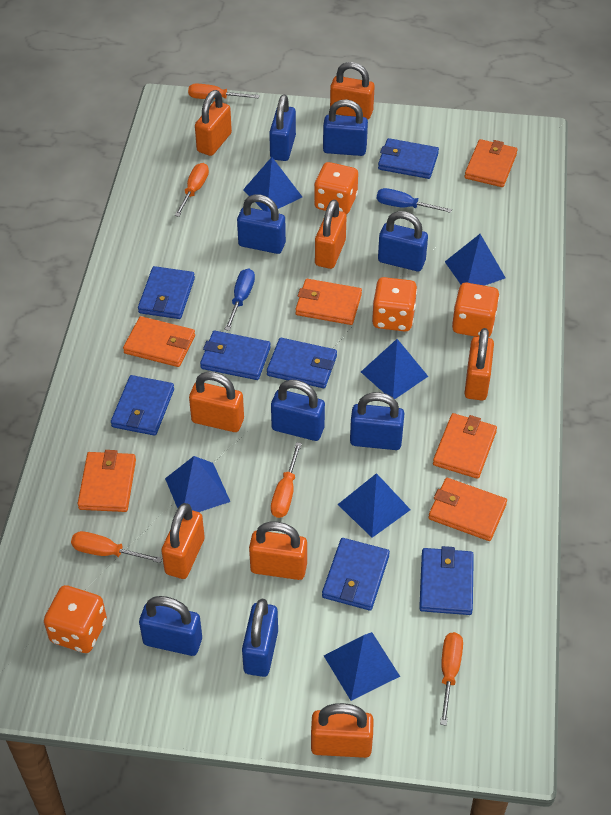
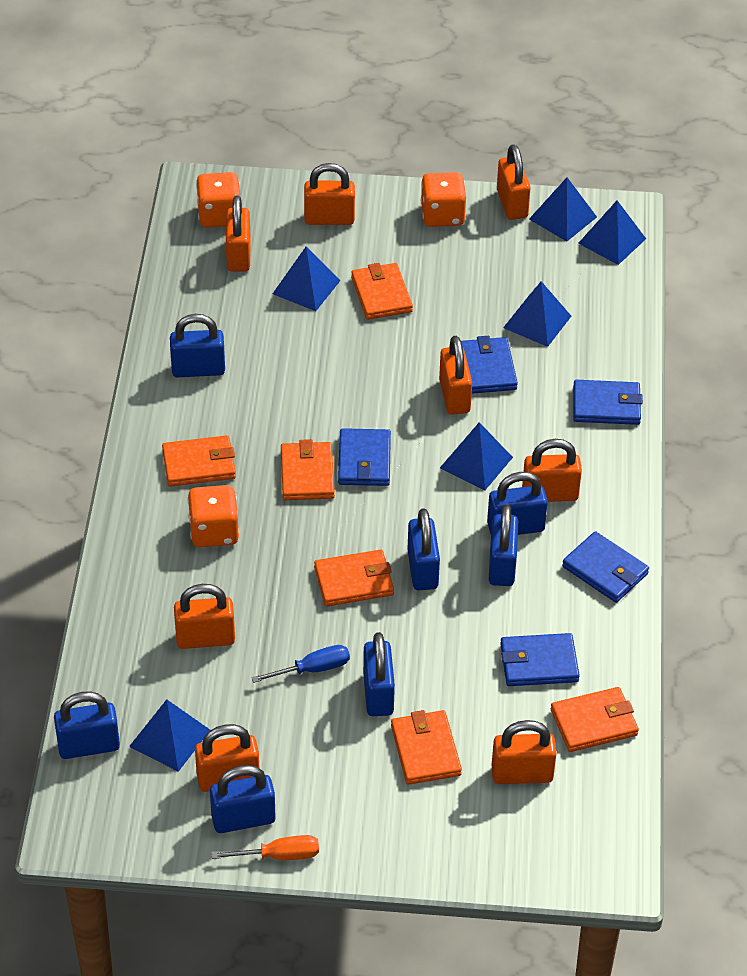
blue padlock: 8 -> 7
blue screwdriver: 2 -> 1
blue wallet: 7 -> 5
orange dice: 4 -> 3
orange screwdriver: 5 -> 1

